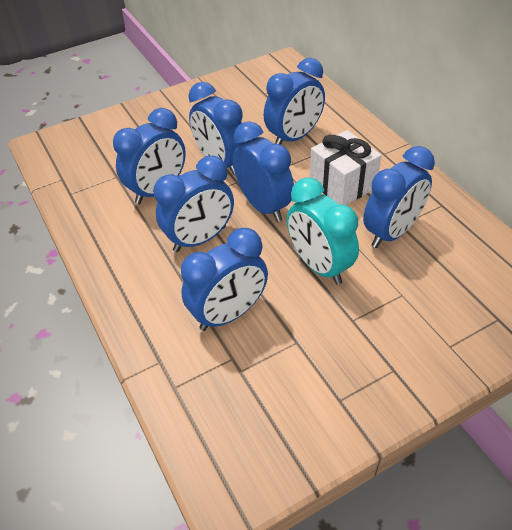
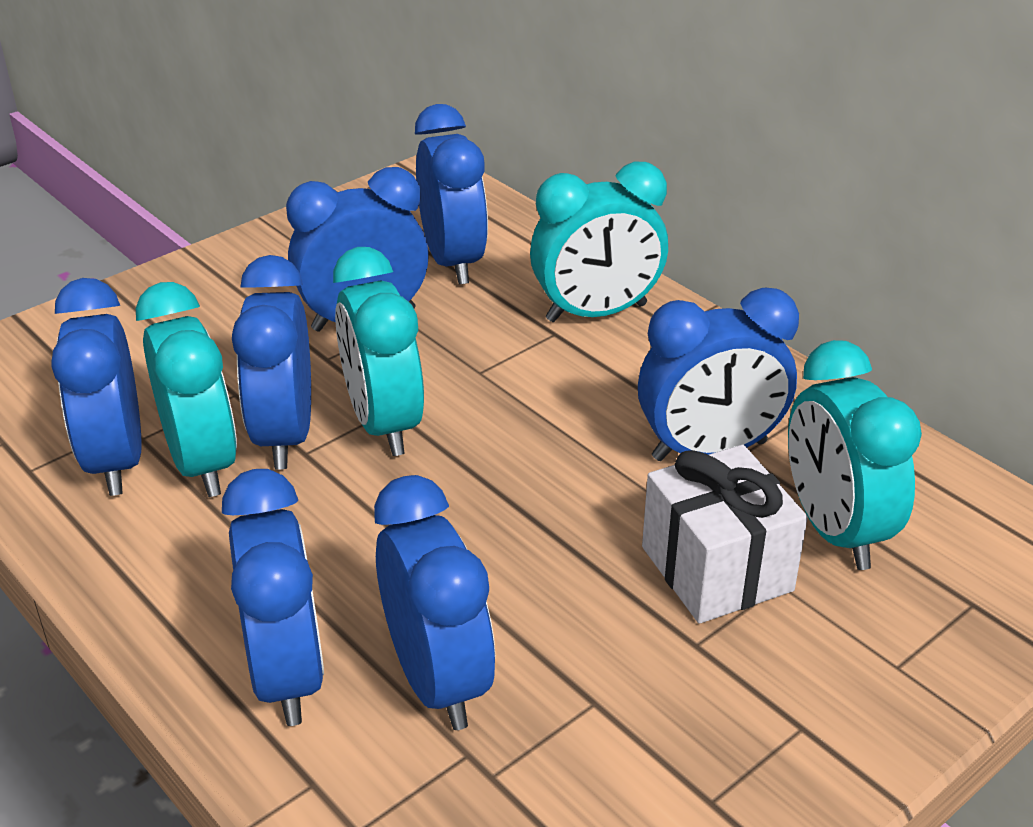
turquoise clock: 1 -> 4

